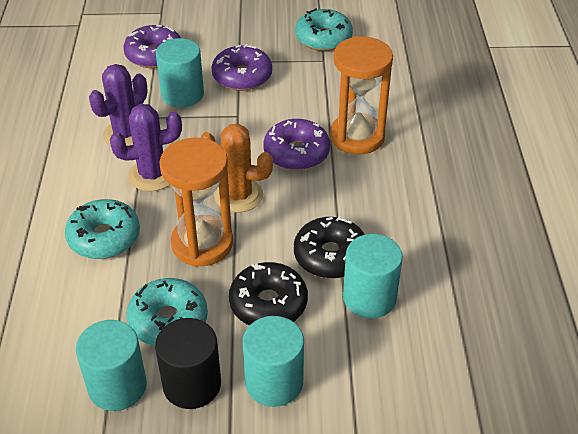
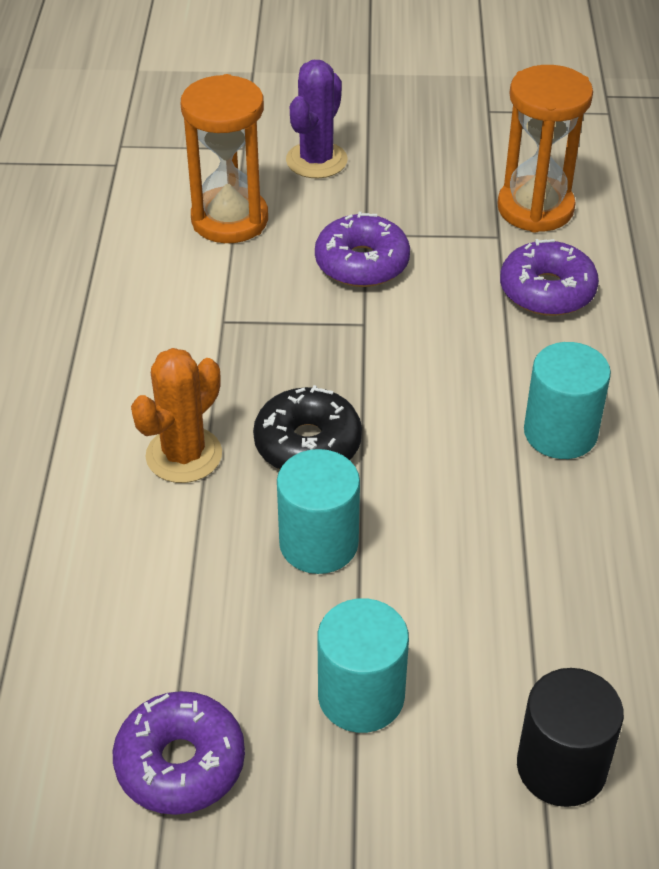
black donut: 2 -> 1
purple cactus: 2 -> 1
turquoise cylinder: 4 -> 3
turquoise donut: 3 -> 0

